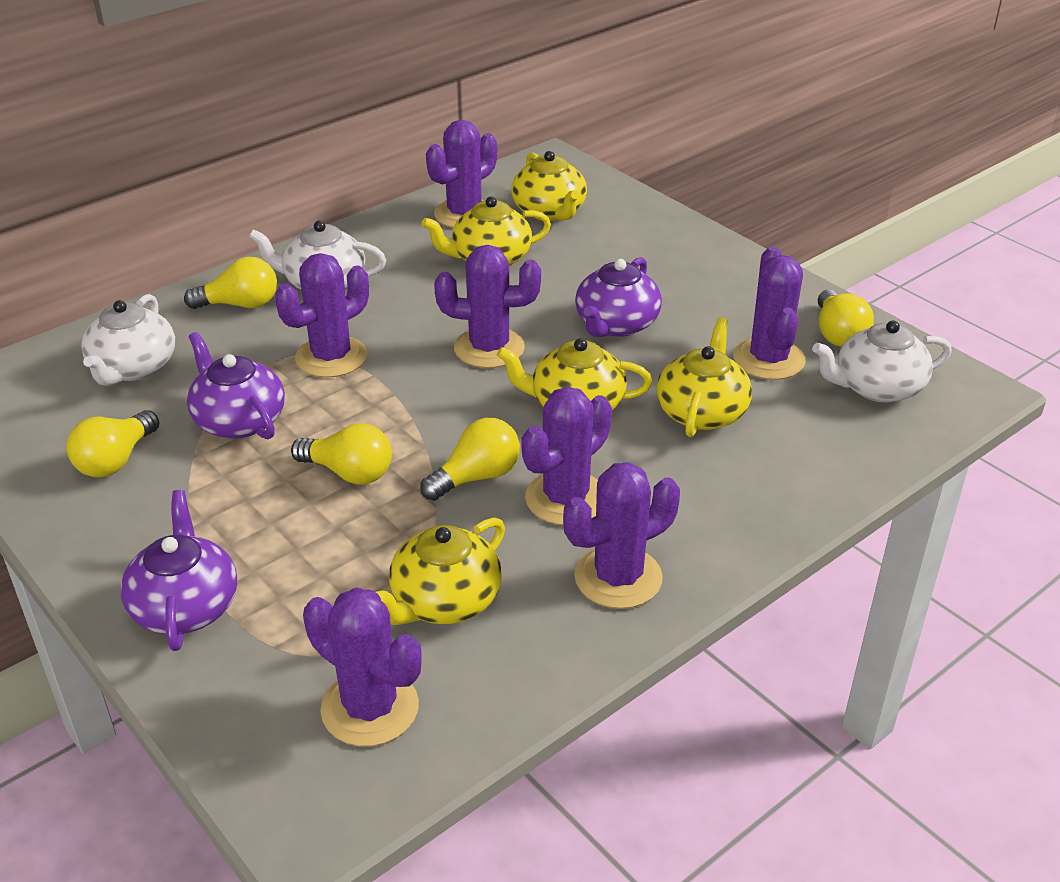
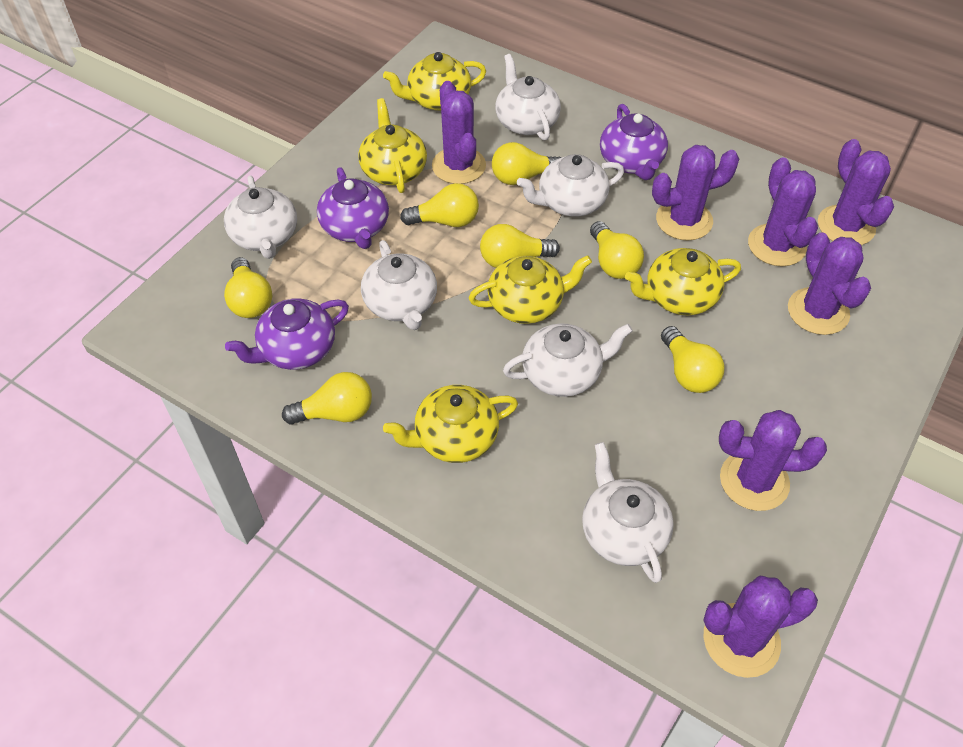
white teapot: 3 -> 6
yellow light bulb: 5 -> 7

